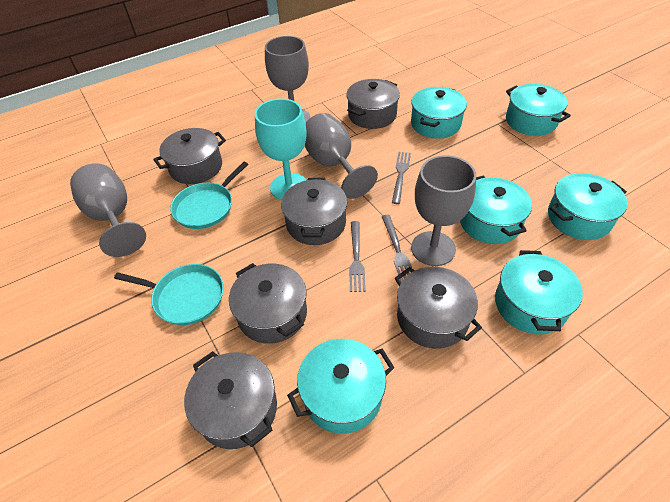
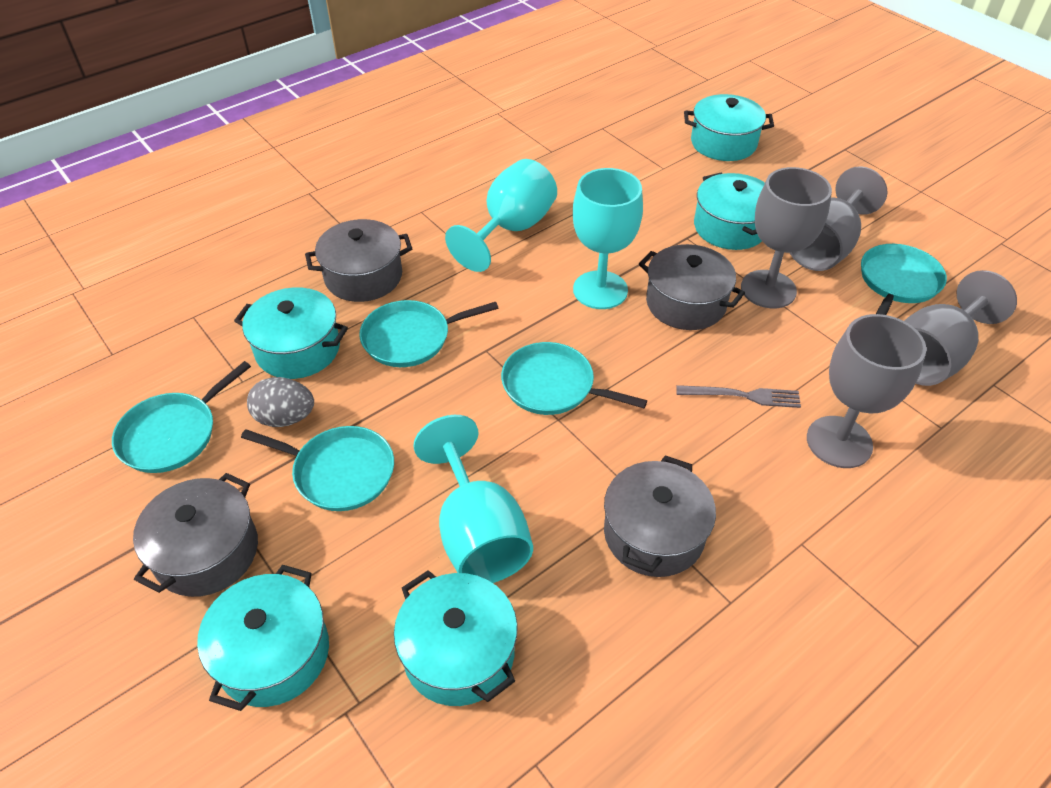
grey egg: 0 -> 1
grey fork: 3 -> 1
grey pot: 6 -> 4
turquoise goblet: 1 -> 3
turquoise pan: 2 -> 5
turquoise pot: 6 -> 5

